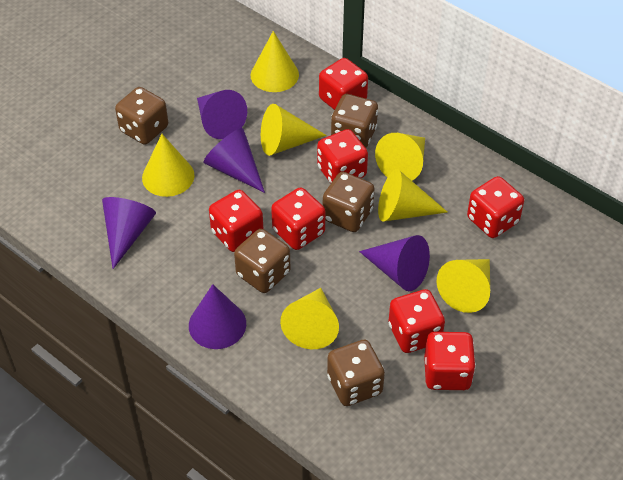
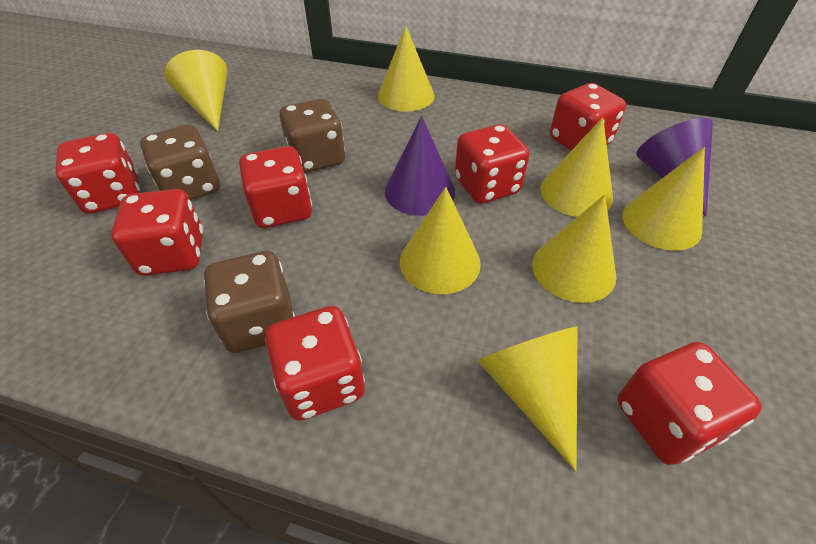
brown dice: 5 -> 3
purple cone: 5 -> 2

